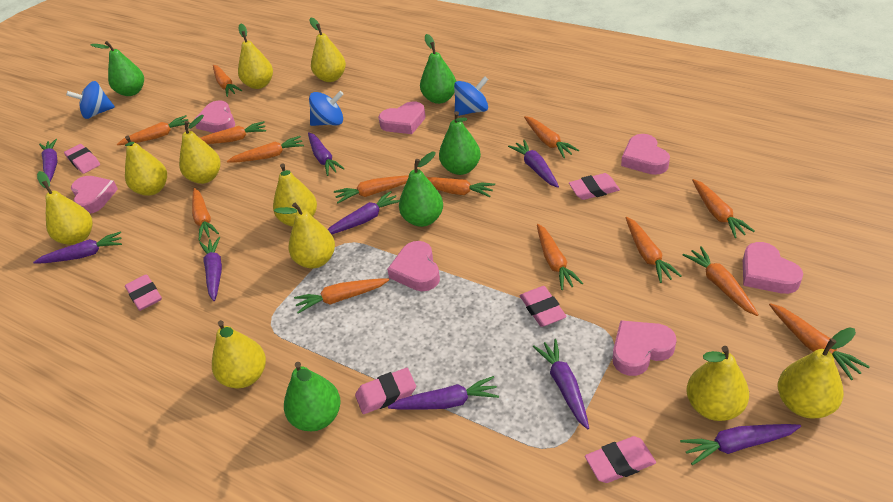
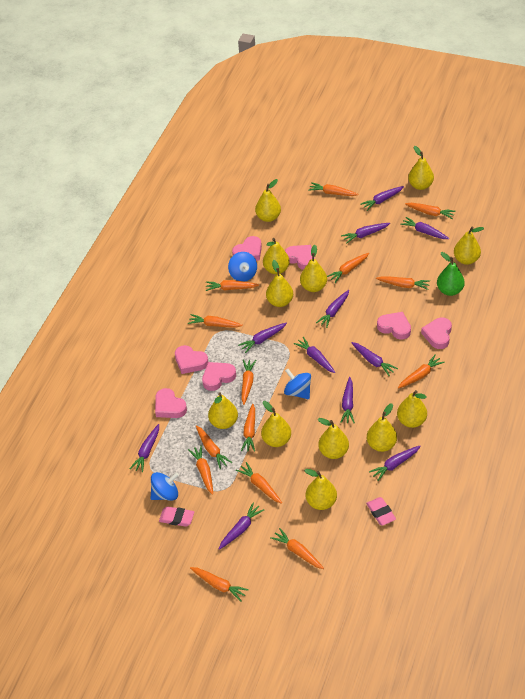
green pear: 5 -> 1
pink eraser: 6 -> 2
purple carrot: 9 -> 11
yellow pear: 10 -> 12

